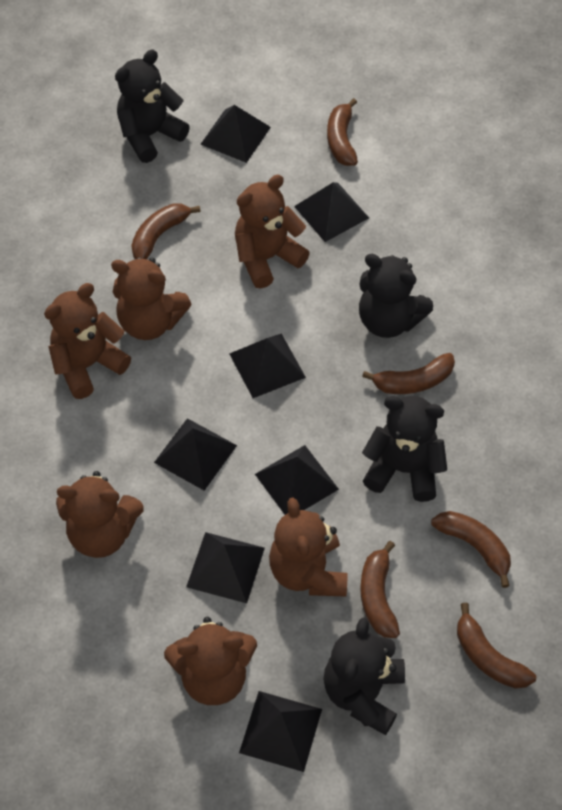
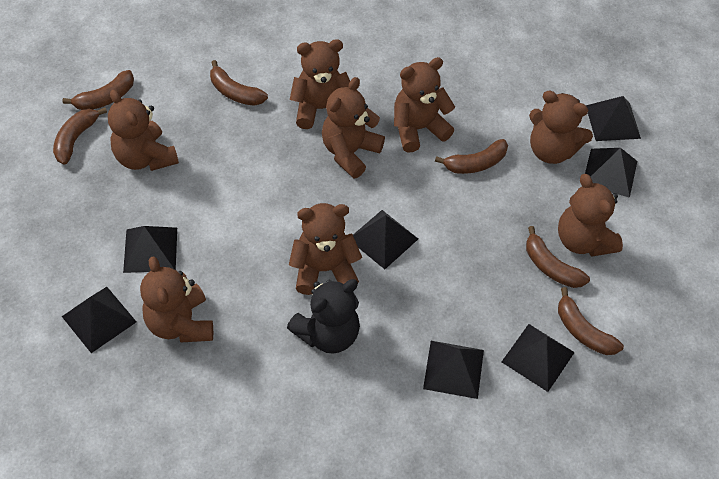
black teddy bear: 4 -> 1
brown teddy bear: 6 -> 8

